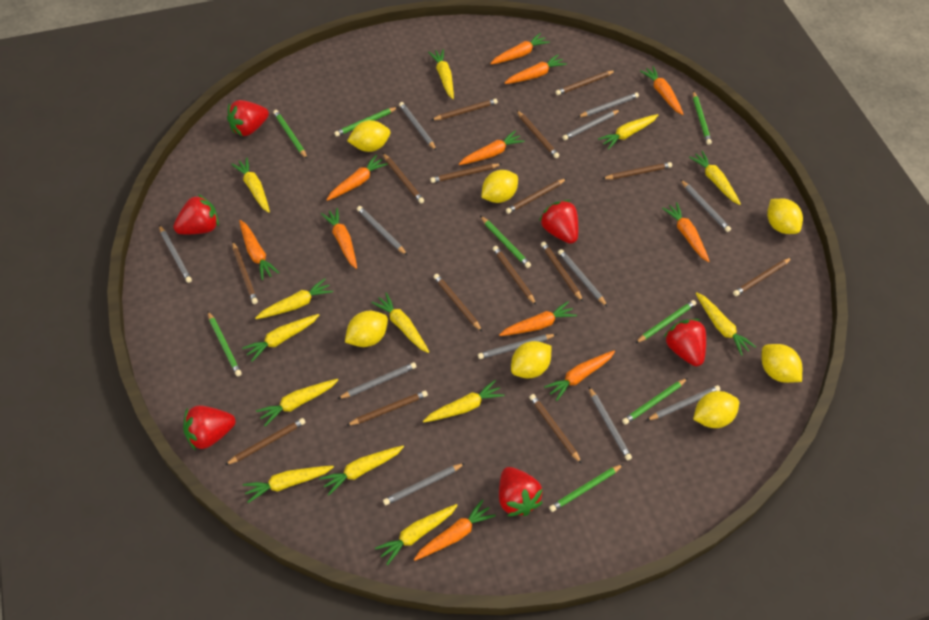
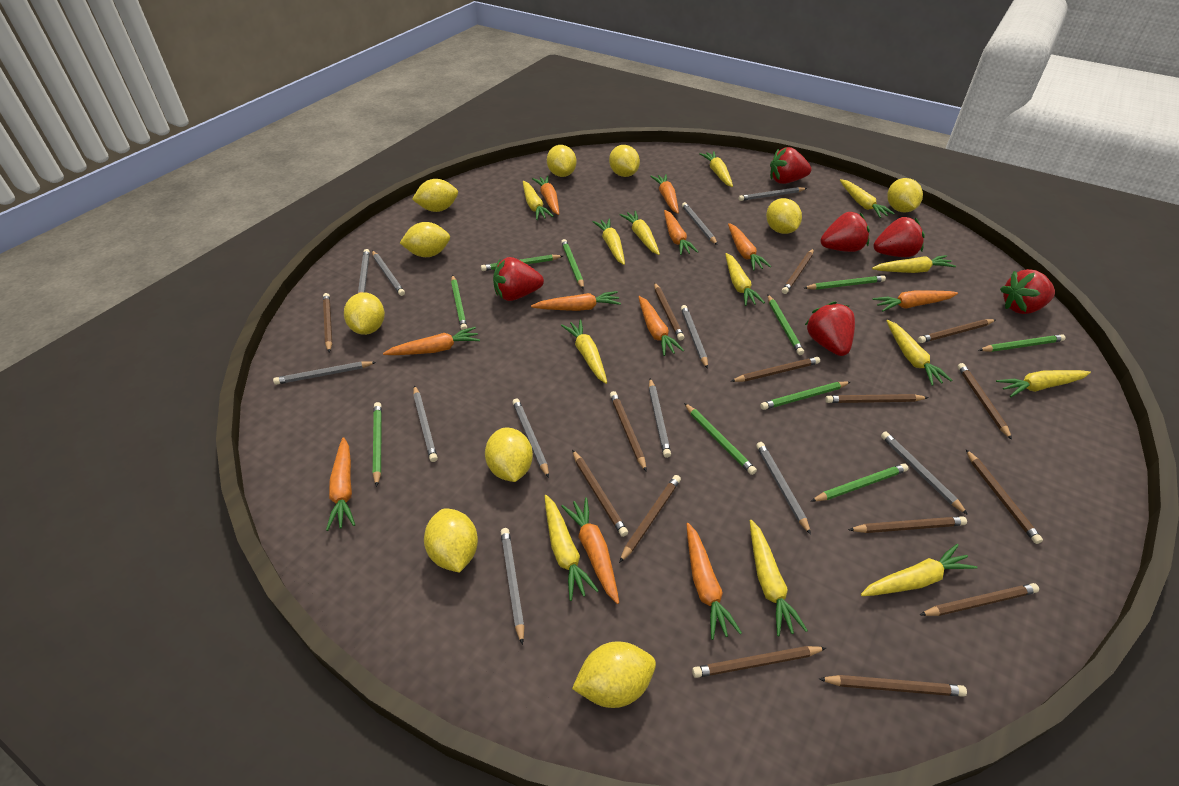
green pencil: 8 -> 10
yellow lemon: 7 -> 10

